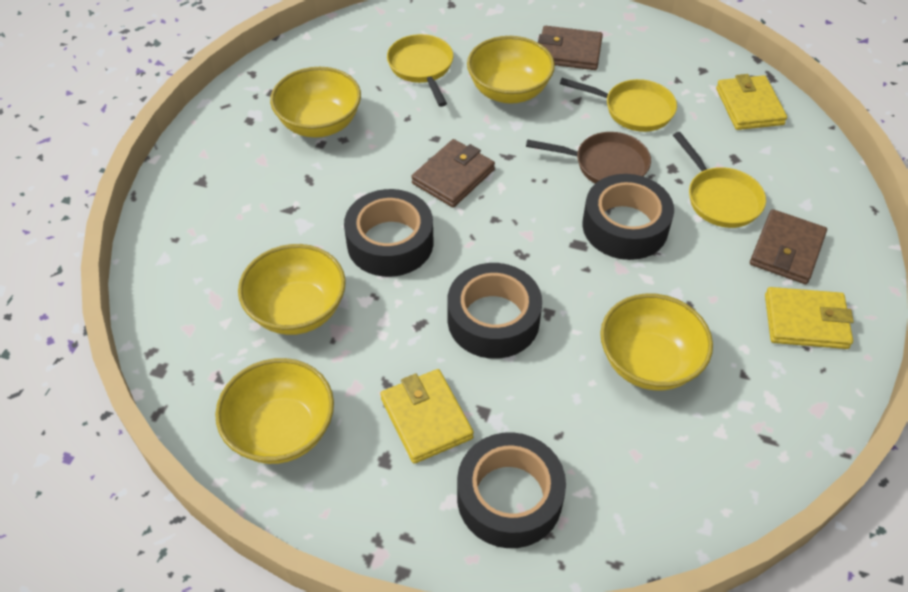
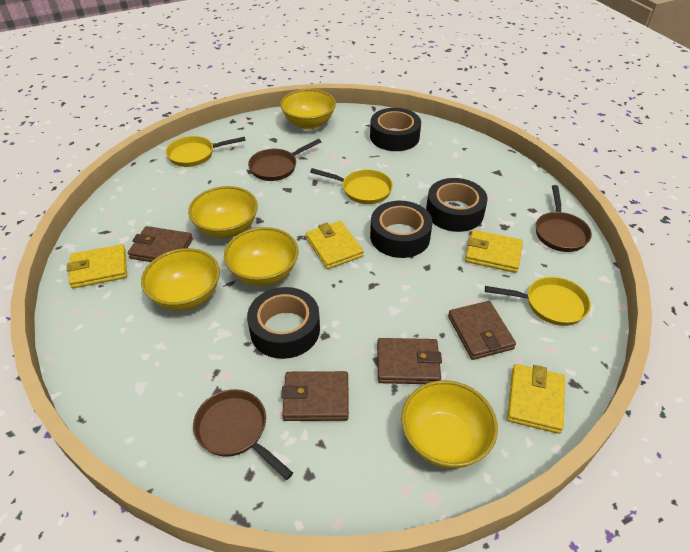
brown pan: 1 -> 3
brown wallet: 3 -> 4
yellow wallet: 3 -> 4

